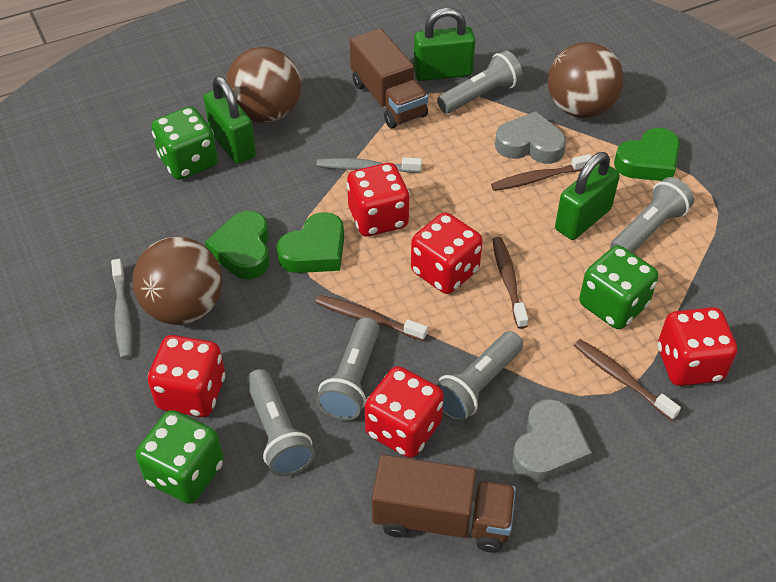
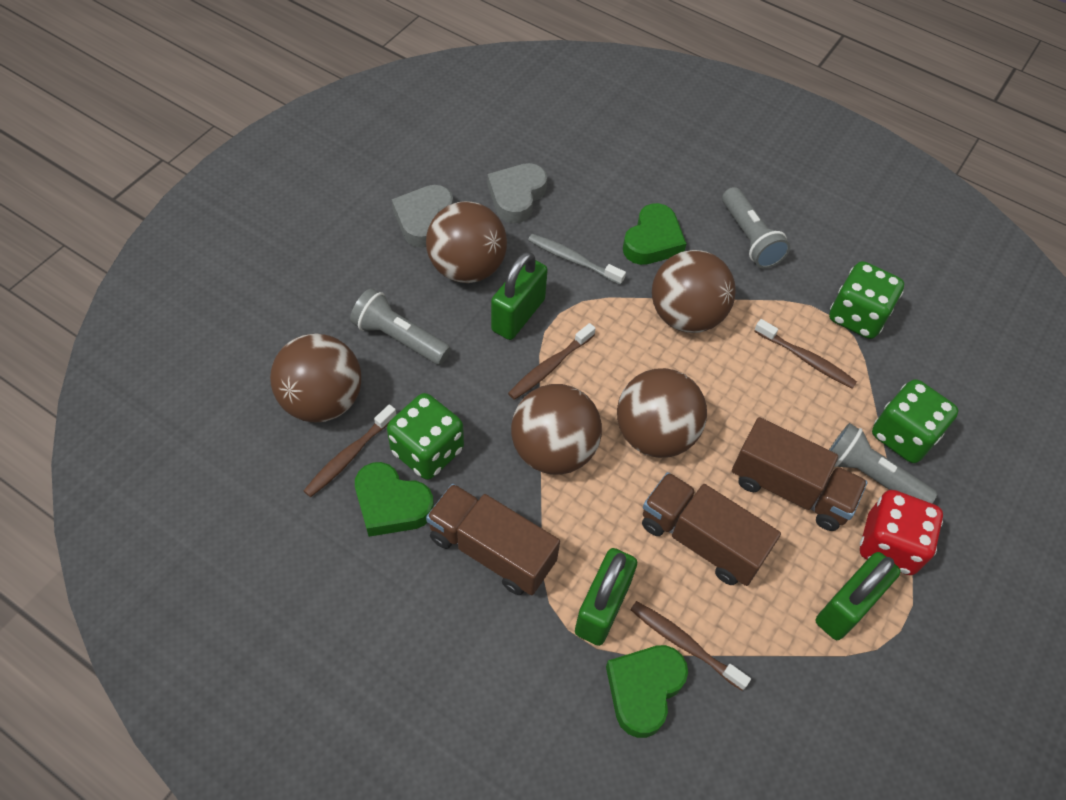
brown ball: 3 -> 5
brown truck: 2 -> 3
grey flashlight: 5 -> 3
grey toothbrush: 2 -> 1
red dice: 5 -> 1

